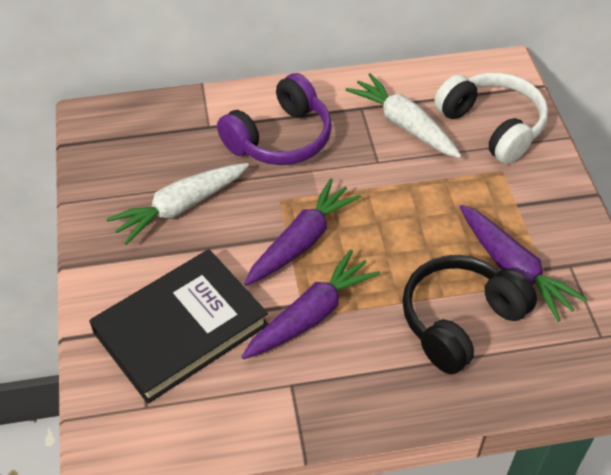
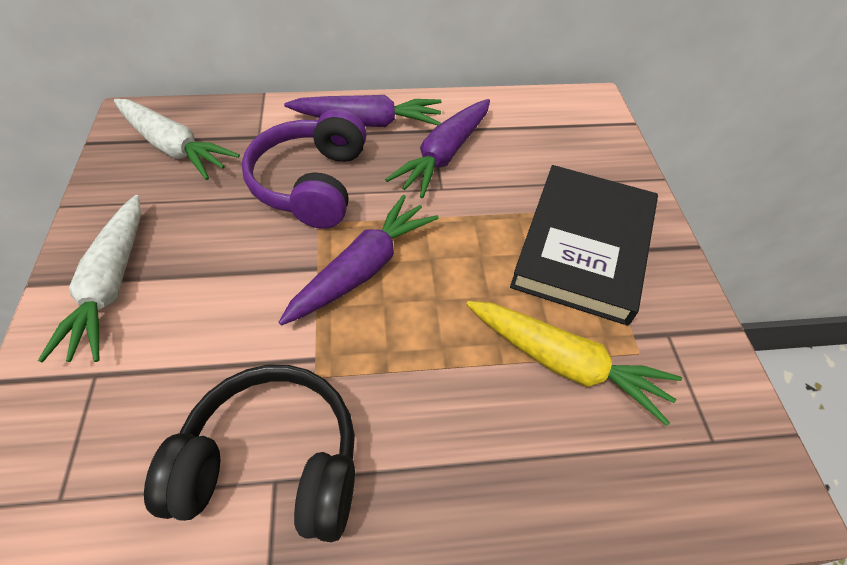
white headphones: 1 -> 0
yellow carrot: 0 -> 1

